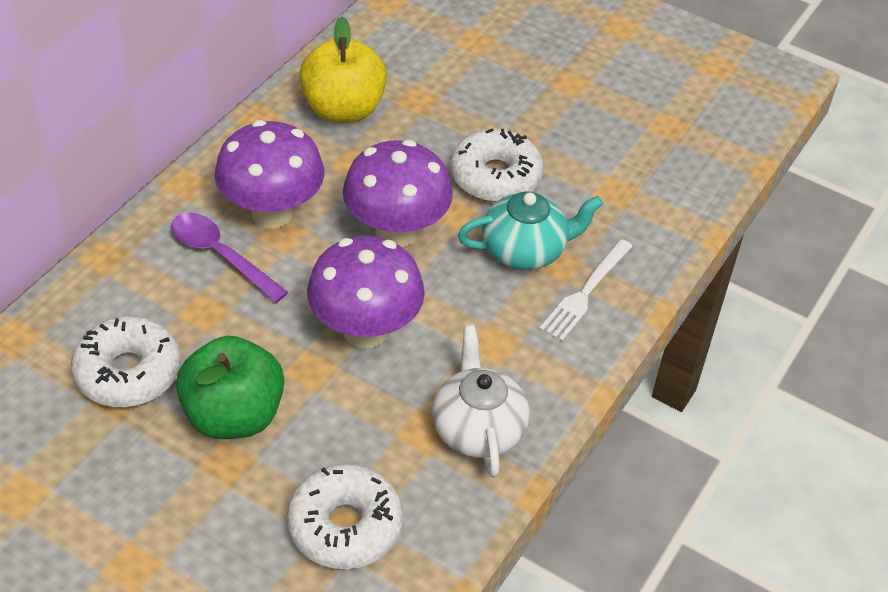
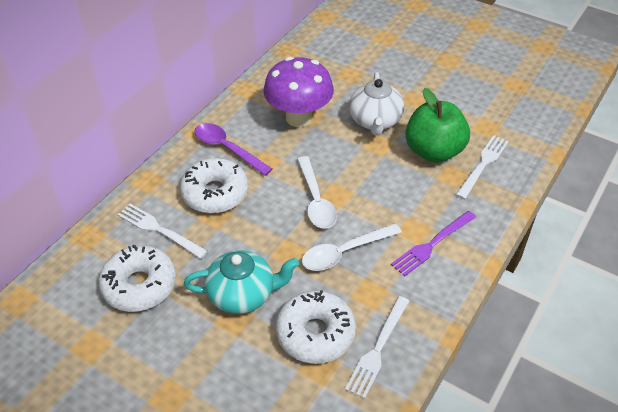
purple fork: 0 -> 1
purple mushroom: 3 -> 1
white fork: 1 -> 3
white spoon: 0 -> 2
yellow apple: 1 -> 0

